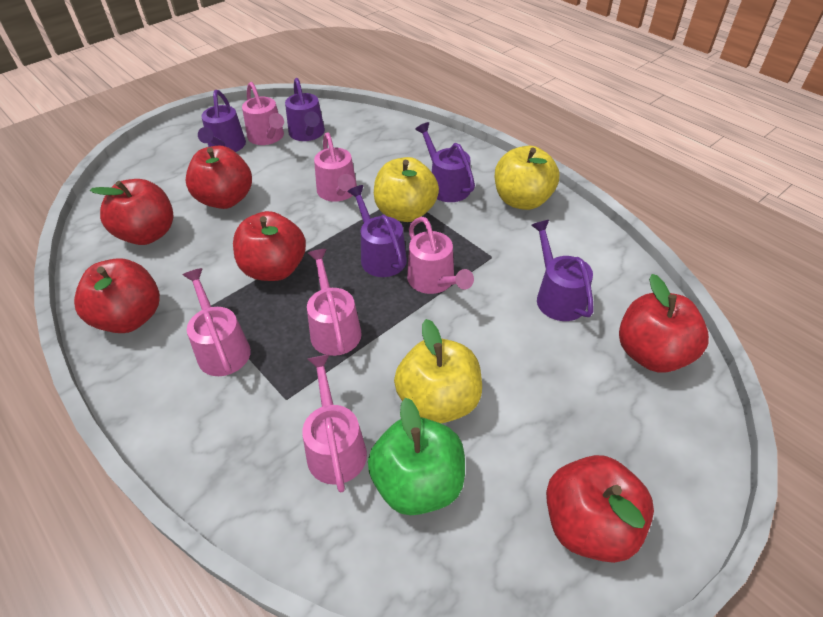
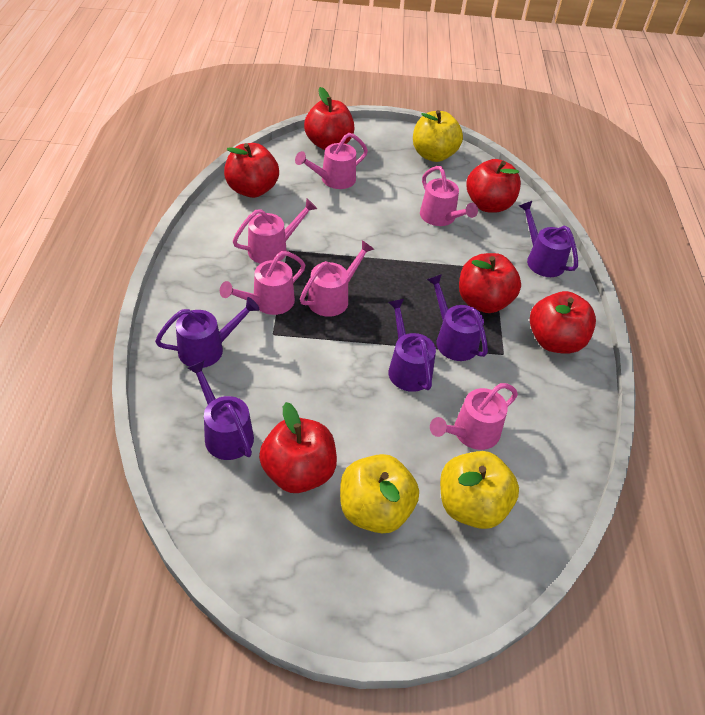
green apple: 1 -> 0

